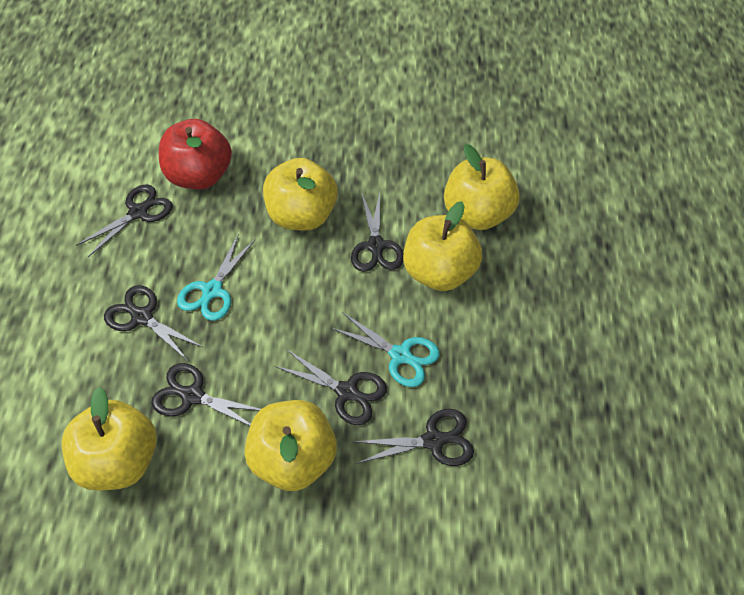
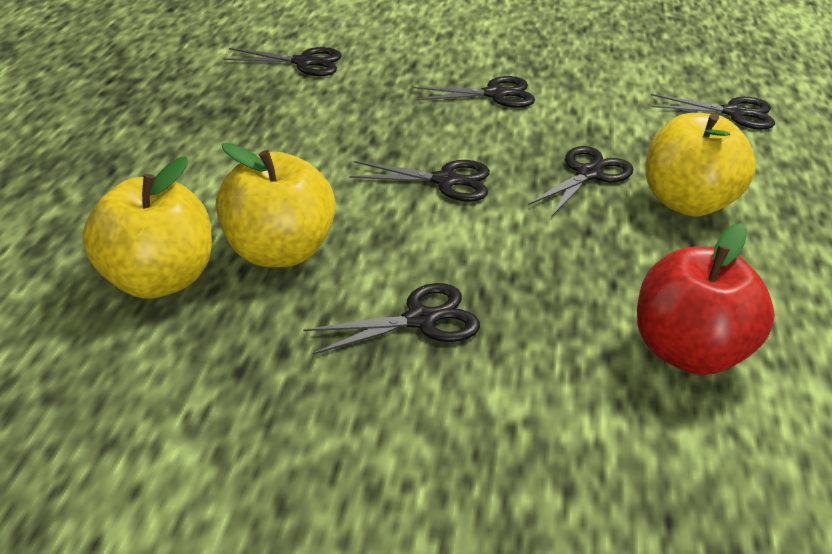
turquoise scissors: 2 -> 0
yellow apple: 5 -> 3

